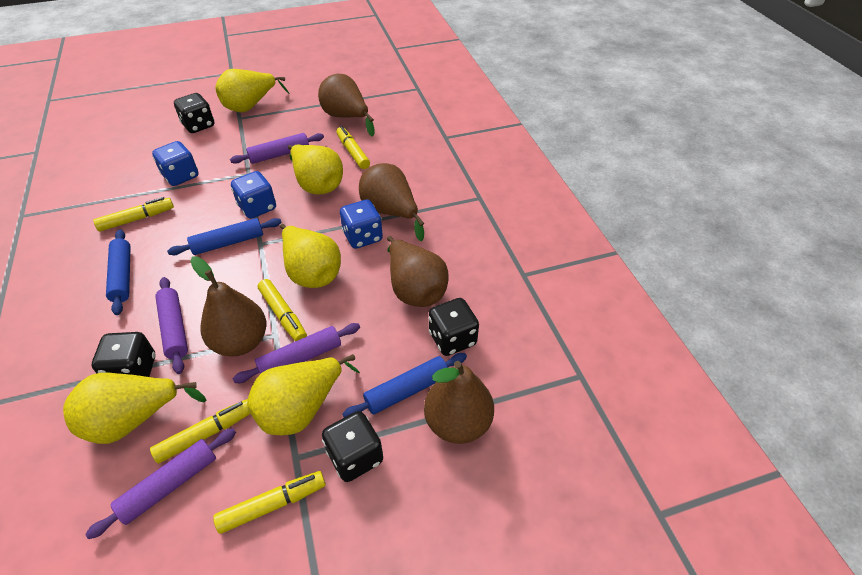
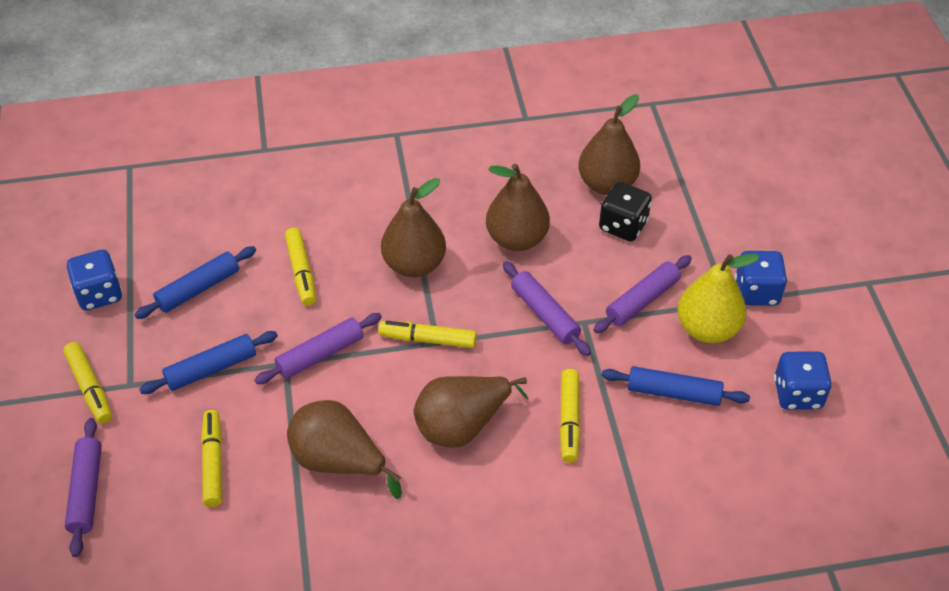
black dice: 4 -> 1
yellow pear: 5 -> 1

